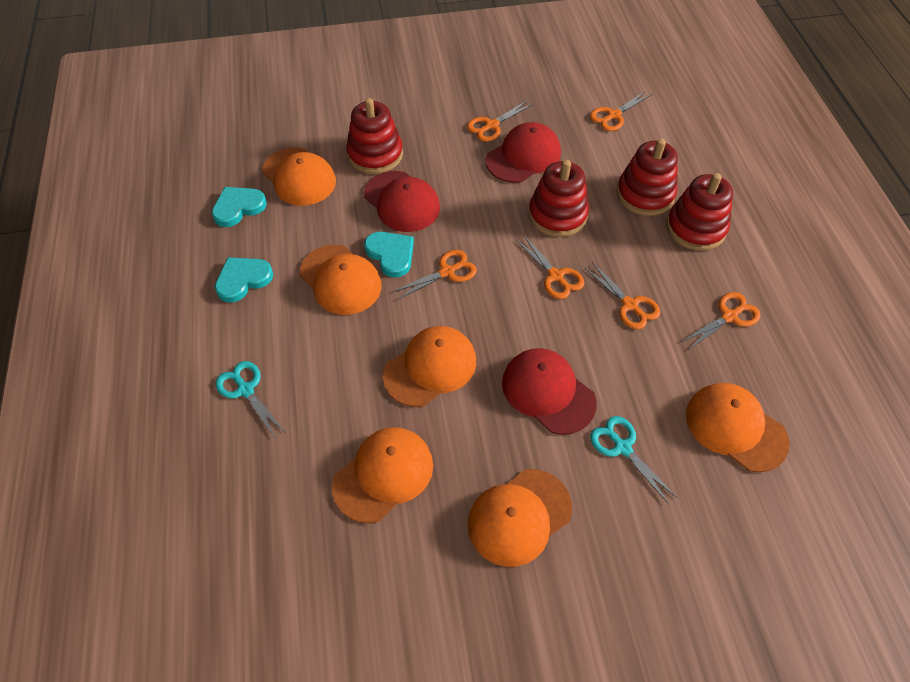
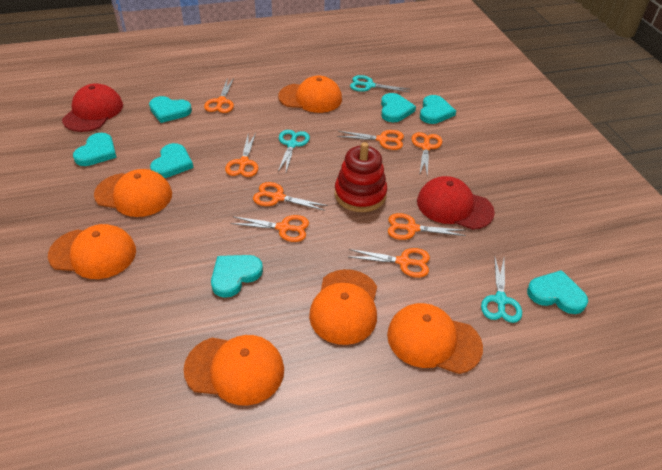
orange scissors: 6 -> 8
red cap: 3 -> 2
red stacking toy: 4 -> 1
turquoise heart: 3 -> 7
turquoise scissors: 2 -> 3

